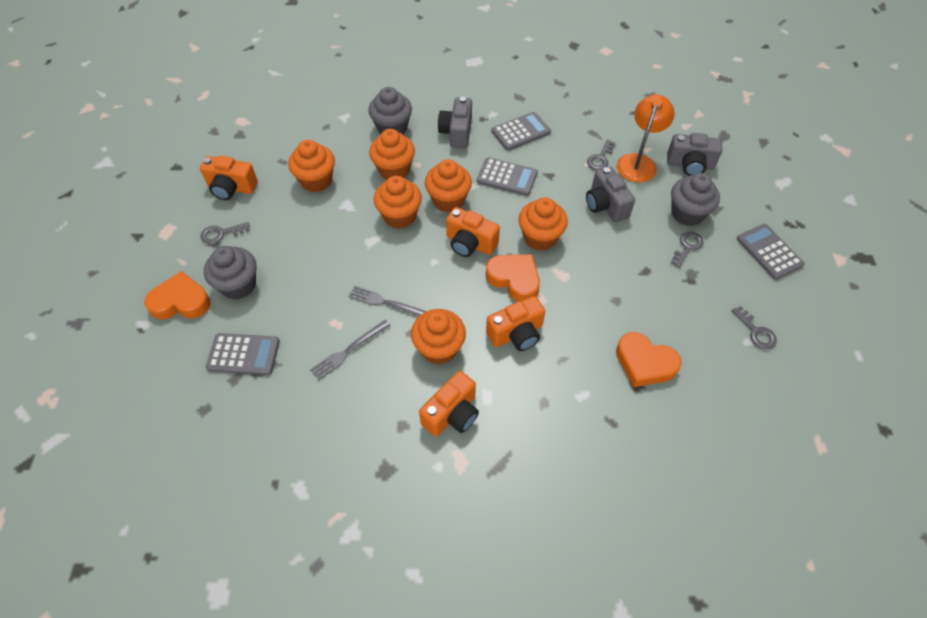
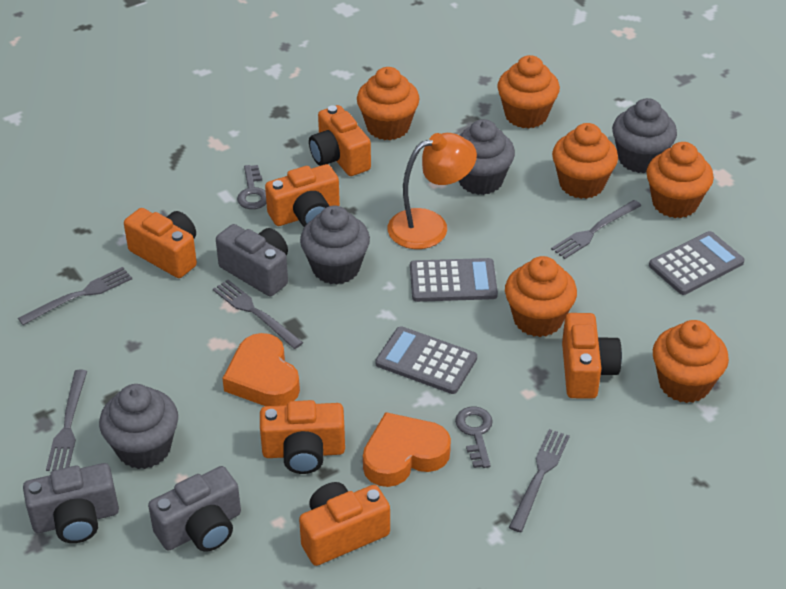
grey calculator: 4 -> 3
grey cupcake: 3 -> 4
grey fork: 2 -> 5
grey key: 4 -> 2
orange camera: 4 -> 6
orange heart: 3 -> 2

